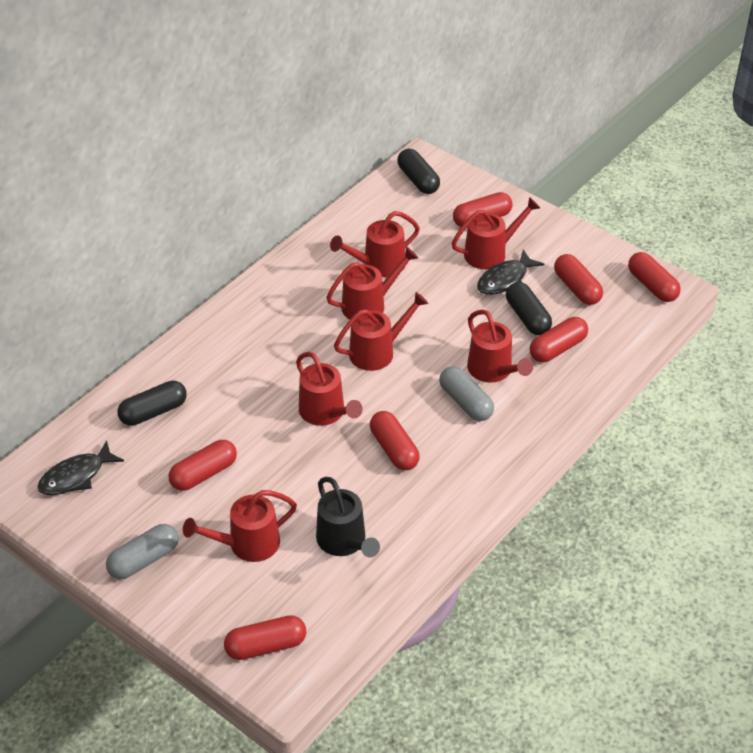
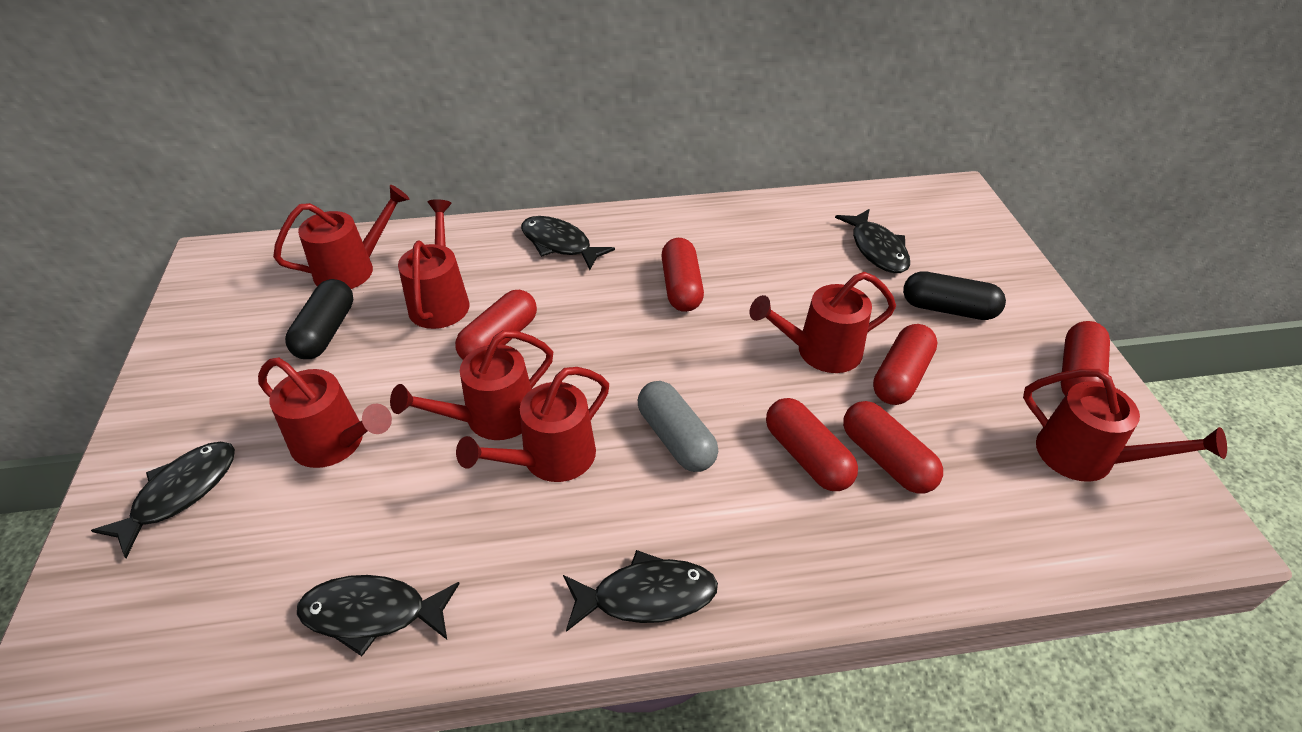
black capsule: 3 -> 2
black fish: 2 -> 5
black watering can: 1 -> 0
grey capsule: 2 -> 1
red capsule: 7 -> 6

